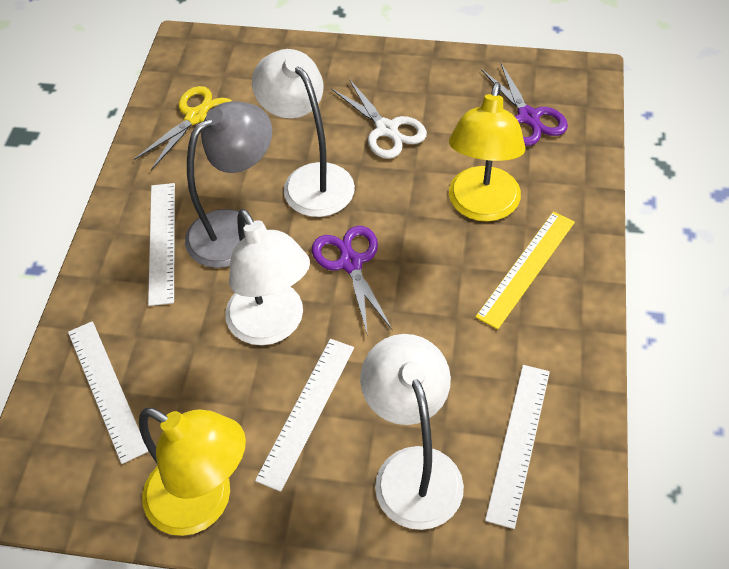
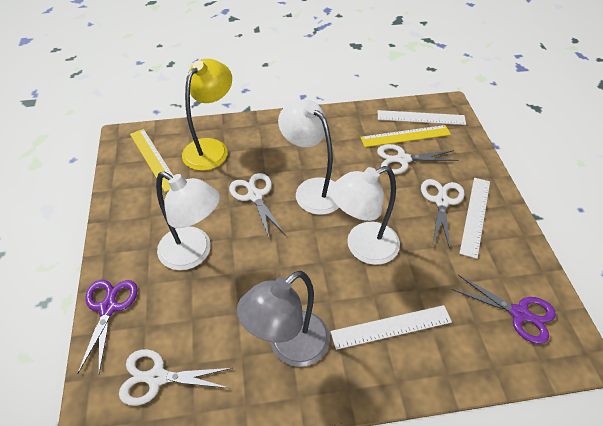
white ruler: 4 -> 3
white scissors: 1 -> 4
yellow lamp: 2 -> 1
yellow ruler: 1 -> 2
yellow scissors: 1 -> 0

